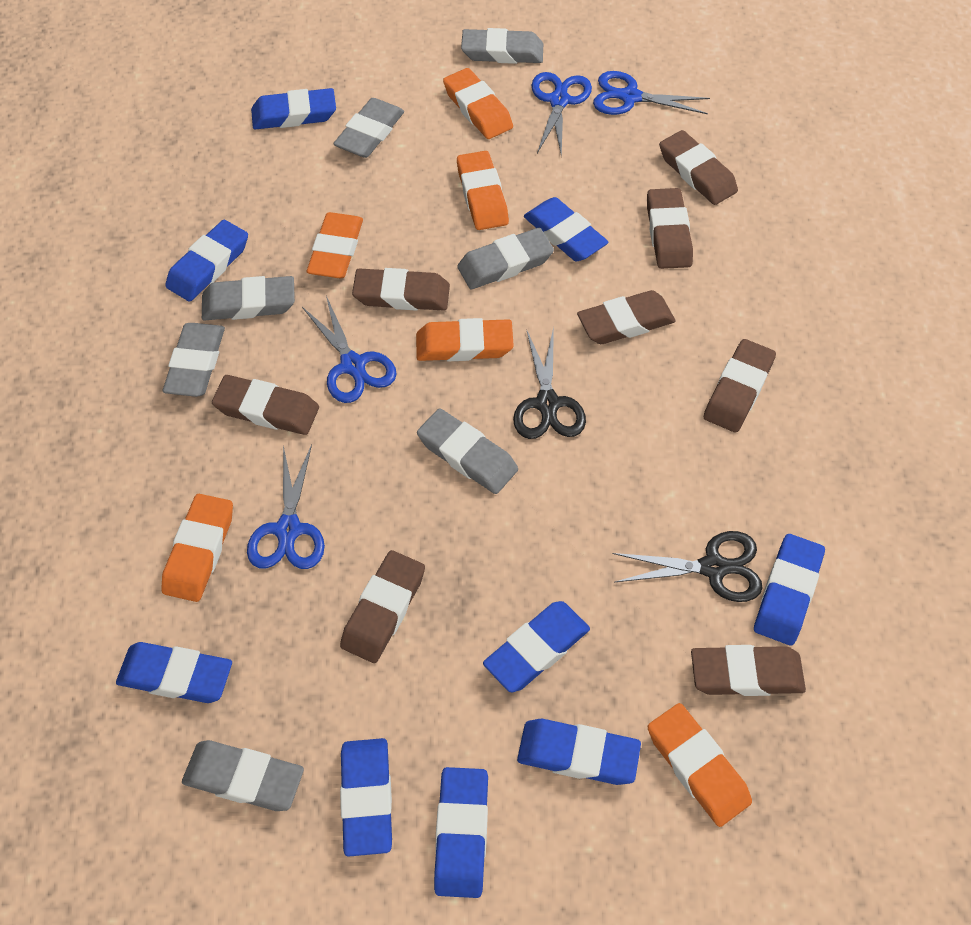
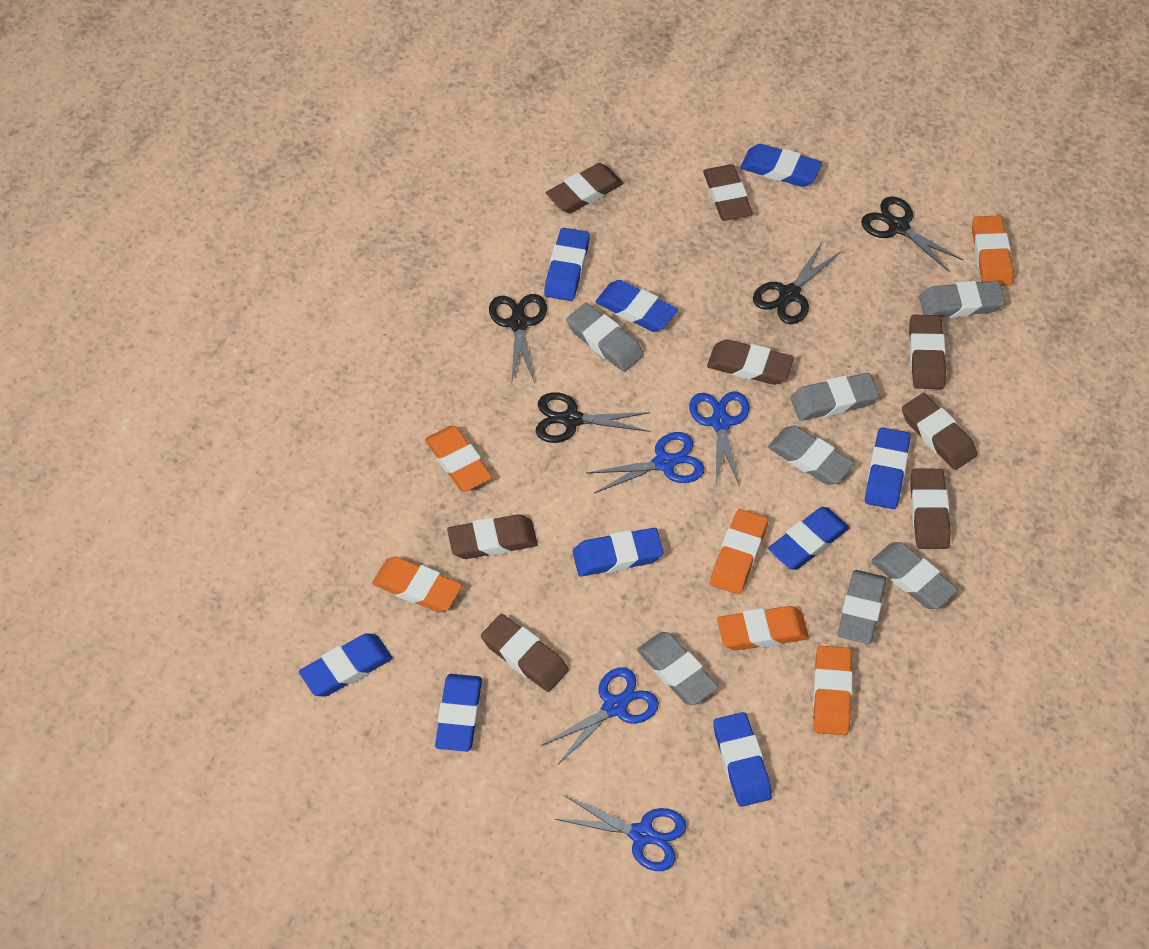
black scissors: 2 -> 4

